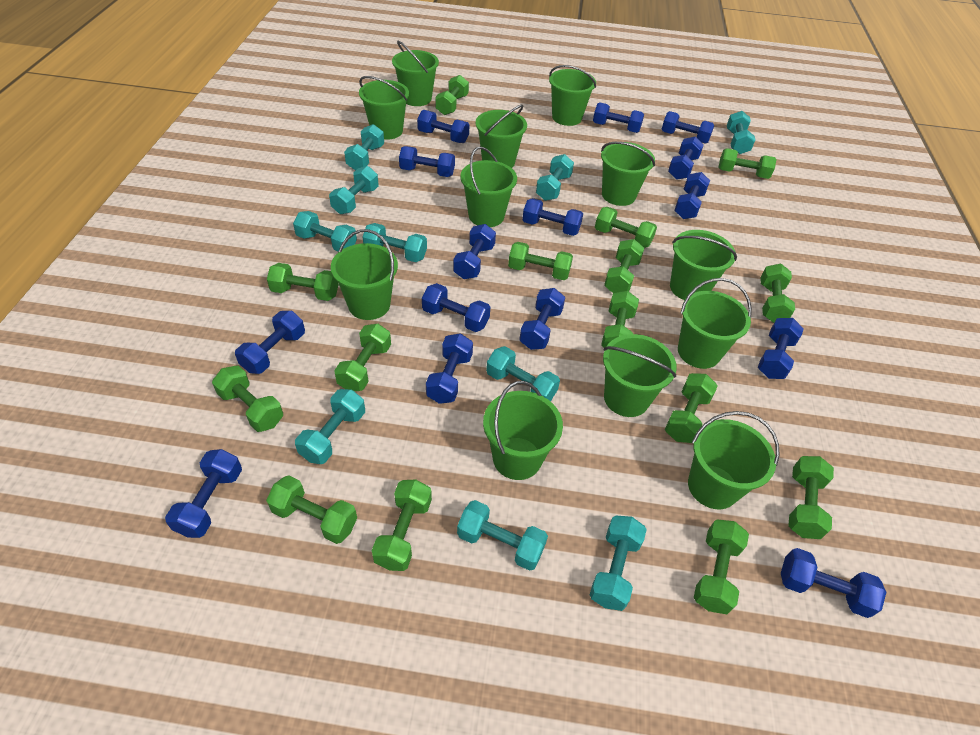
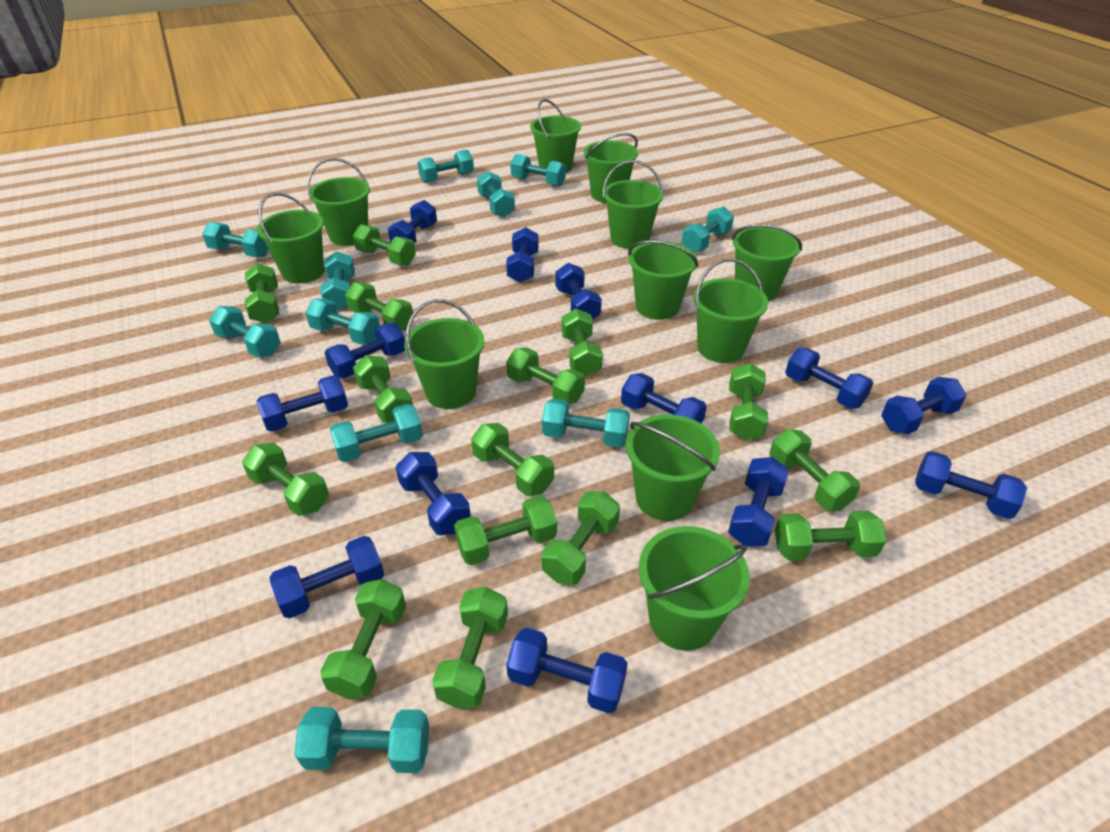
blue dumbbell: 15 -> 13
green bucket: 12 -> 11
turquoise dumbbell: 10 -> 11

